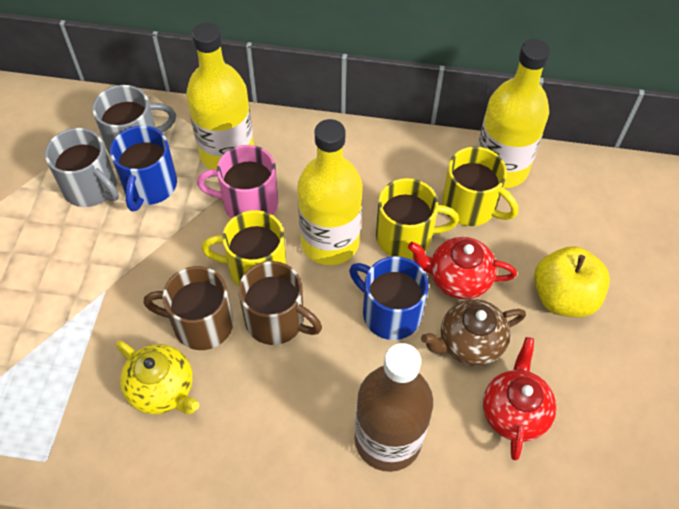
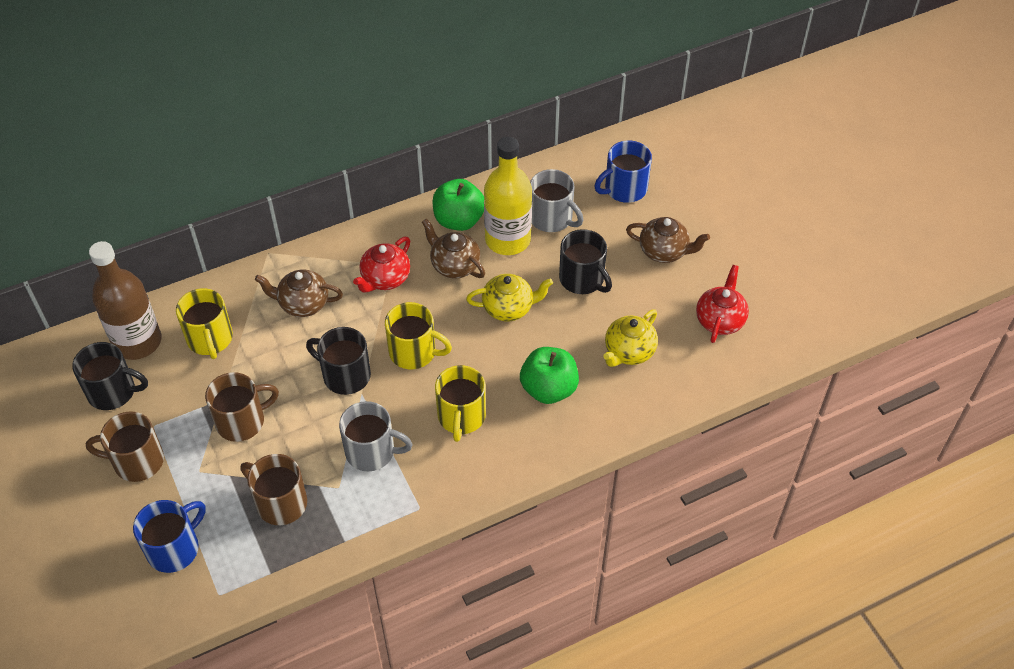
black mug: 0 -> 3
brown mug: 2 -> 3
brown teapot: 1 -> 3
green apple: 0 -> 2
pink mug: 1 -> 0
yellow apple: 1 -> 0
yellow bottle: 3 -> 1
yellow teapot: 1 -> 2

